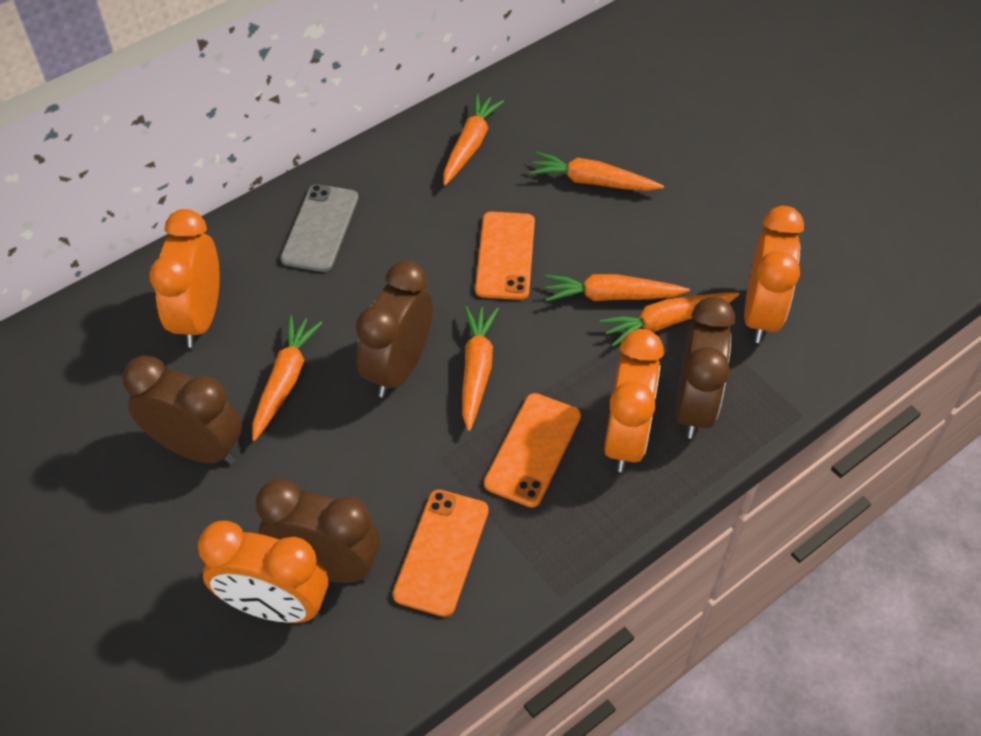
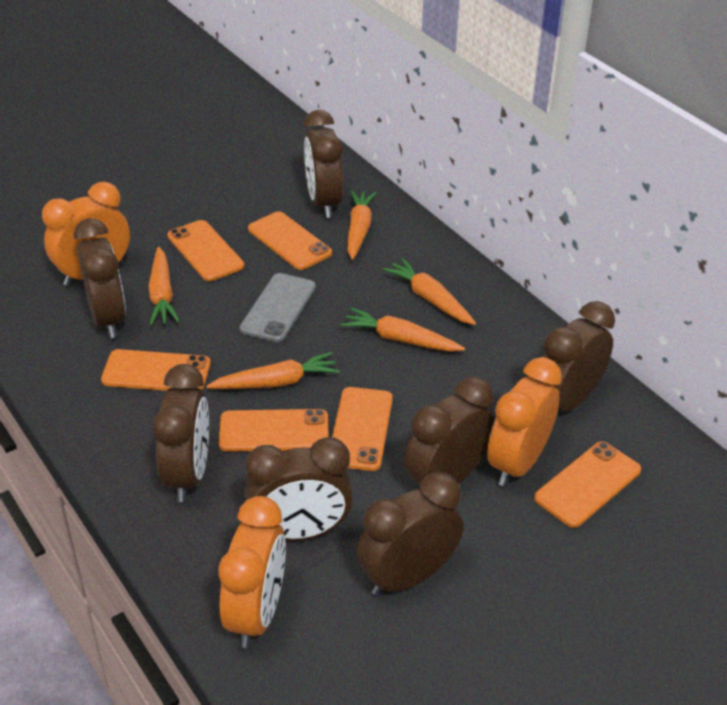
brown clock: 4 -> 7
orange carrot: 6 -> 5
orange clock: 4 -> 3
orange phone: 3 -> 6

